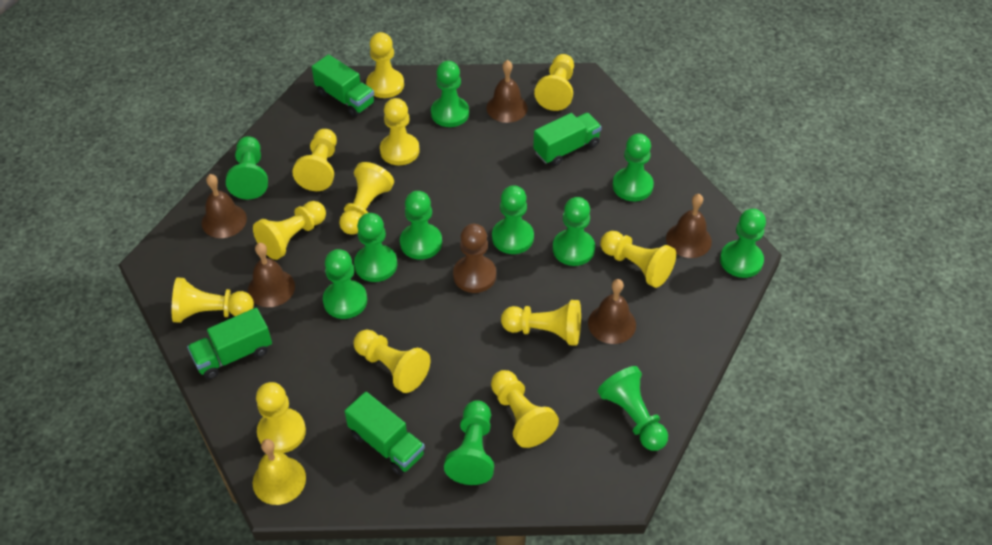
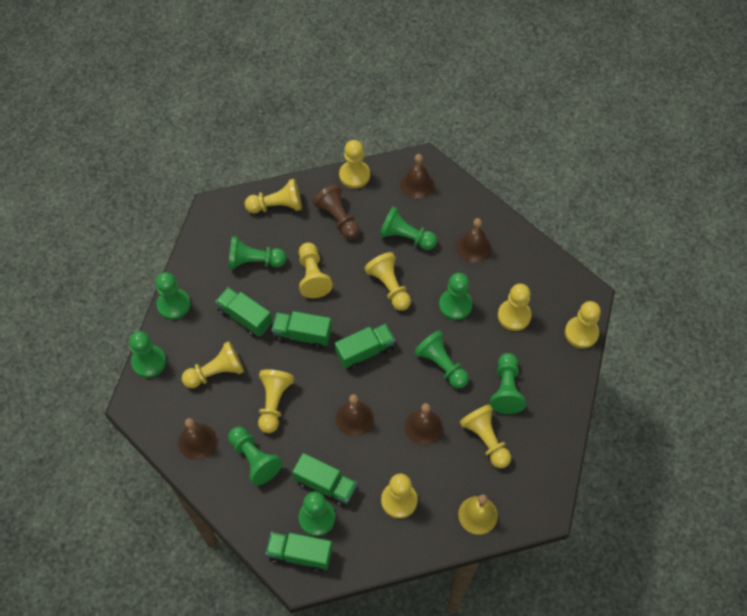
green pawn: 11 -> 9
green truck: 4 -> 5
yellow pawn: 12 -> 10

